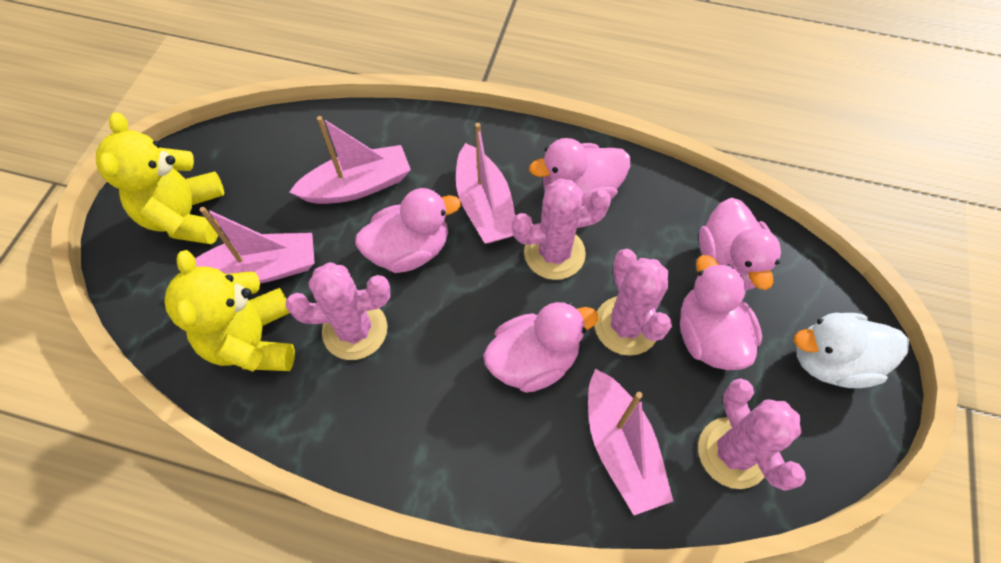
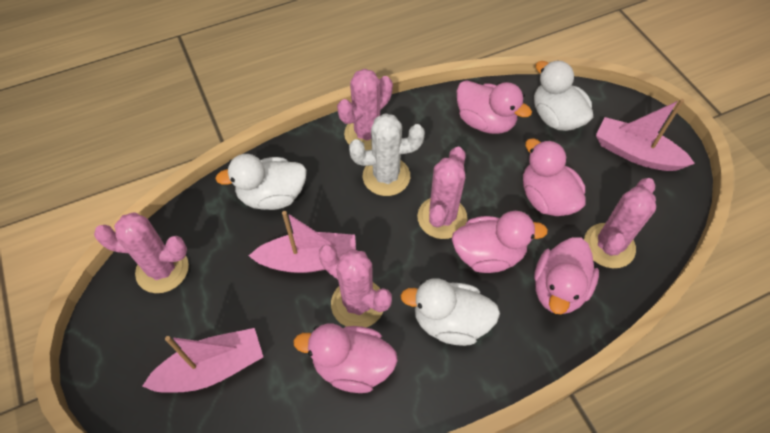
pink boat: 4 -> 3
pink cactus: 4 -> 5
white cactus: 0 -> 1
white duck: 1 -> 3
yellow teddy bear: 2 -> 0

